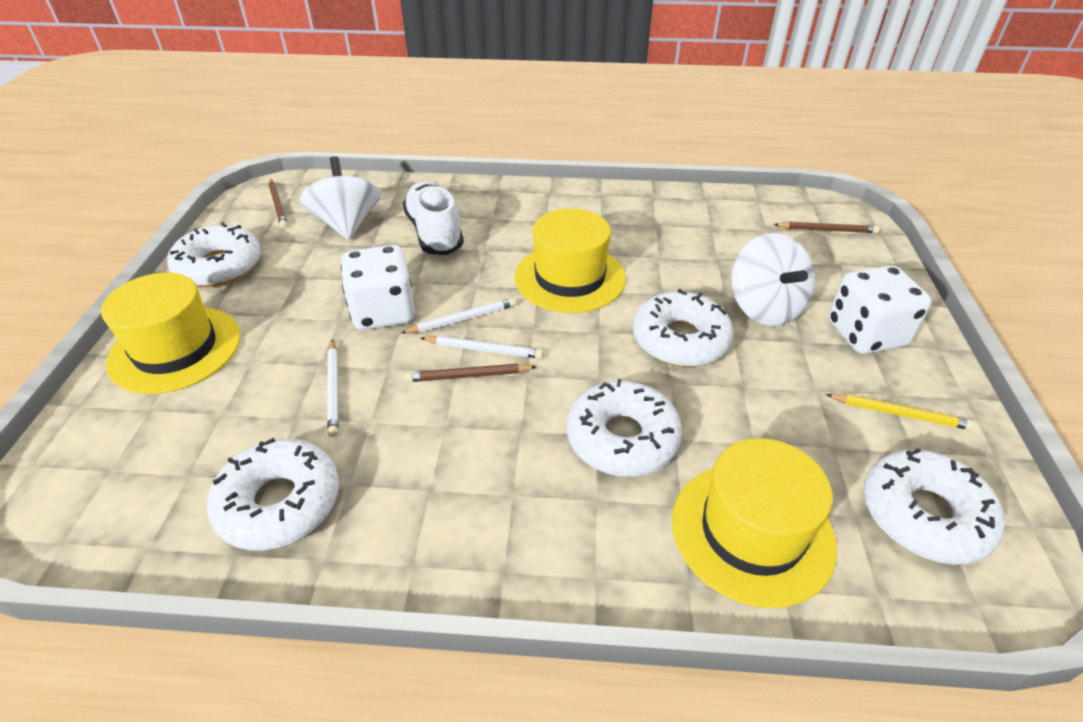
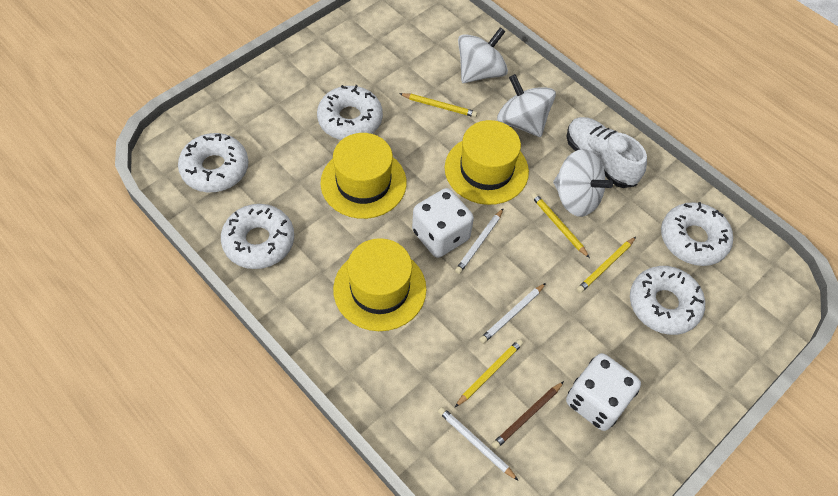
brown pencil: 3 -> 1
white spinning top: 2 -> 3
yellow pencil: 1 -> 4

